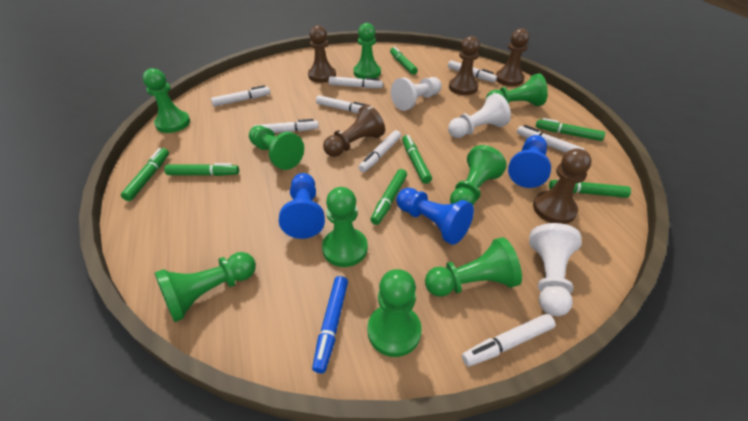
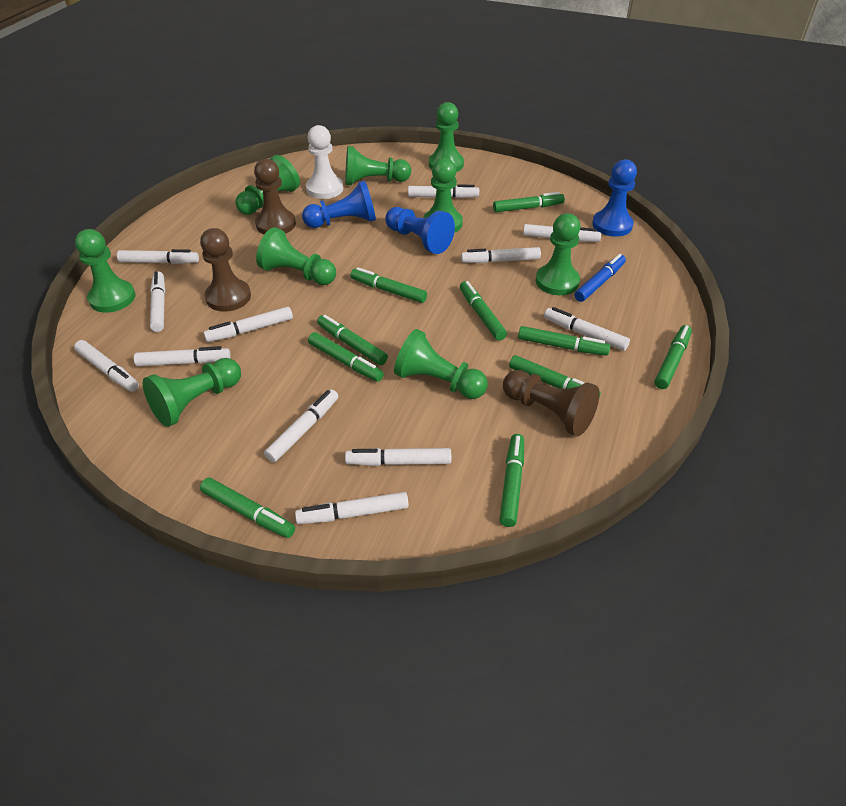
brown pawn: 5 -> 3
green marker: 7 -> 10
white marker: 8 -> 12
white pawn: 3 -> 1

